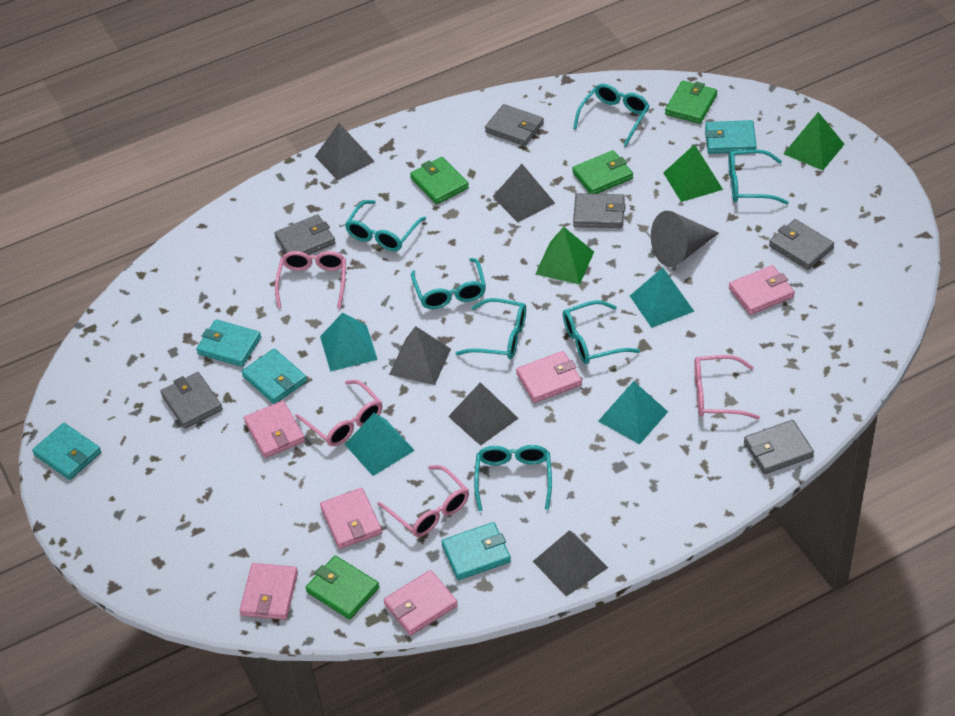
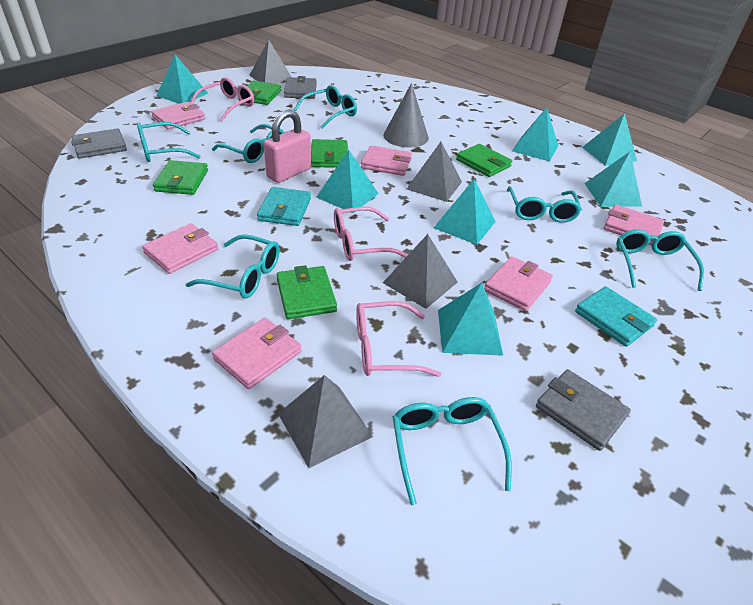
green pyramid: 3 -> 0
green wallet: 4 -> 5
grey pyramid: 5 -> 4
grey wallet: 6 -> 3
pink glasses: 4 -> 3
pink padlock: 0 -> 1
turquoise pyramid: 4 -> 7
turquoise wallet: 5 -> 2

